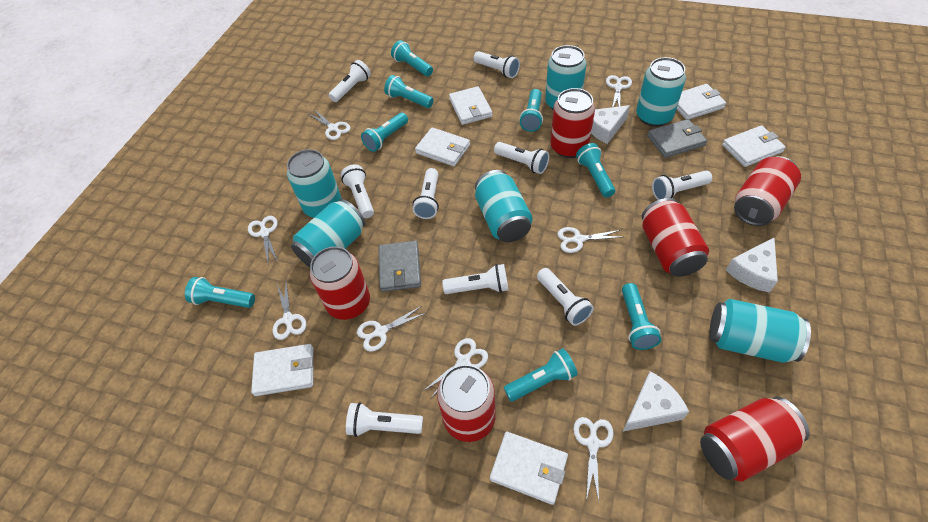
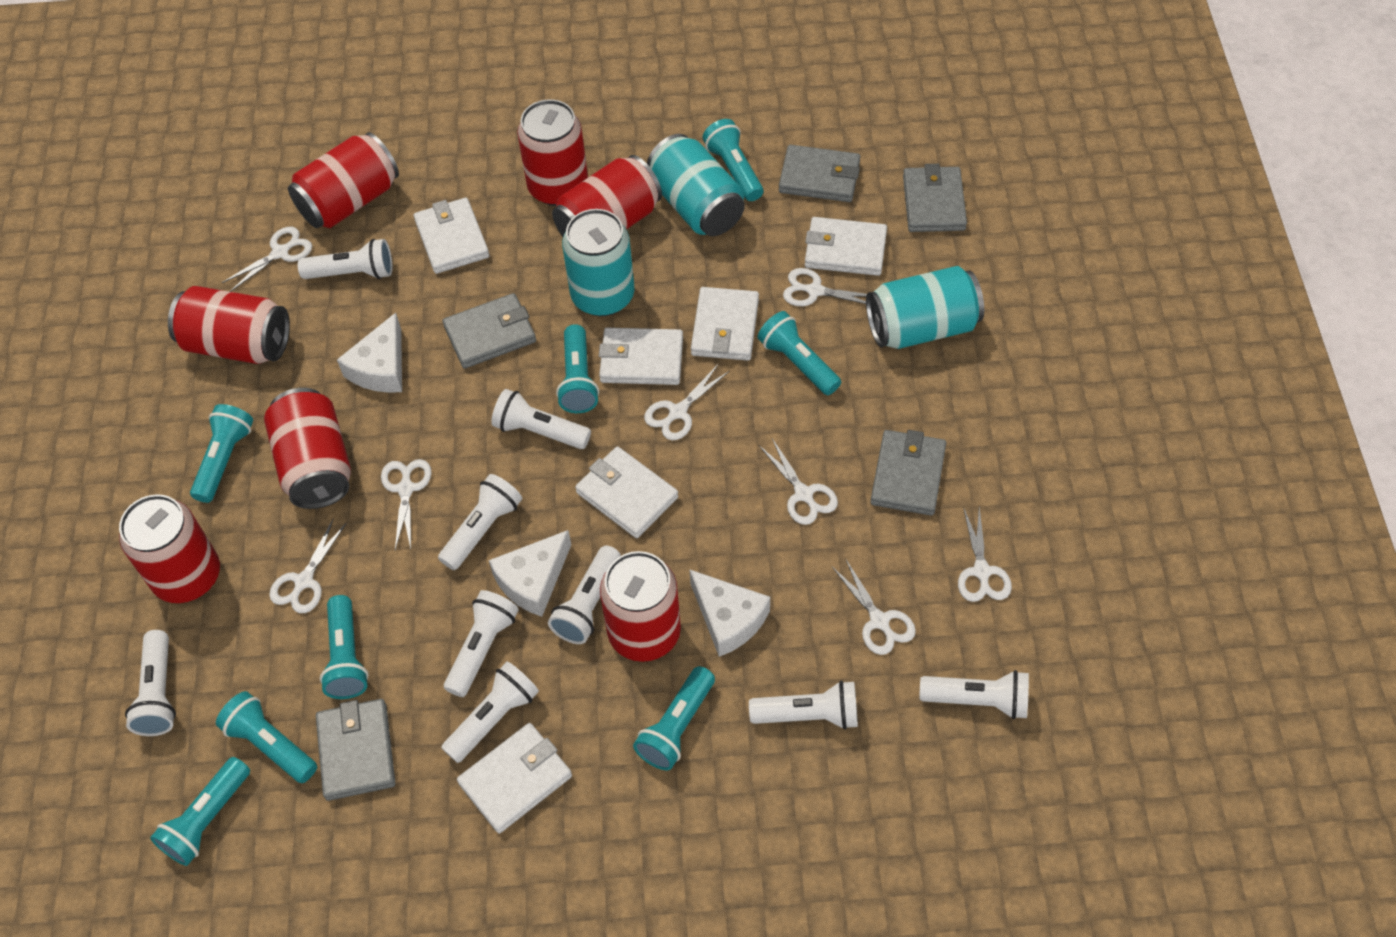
grey wallet: 2 -> 5
red can: 6 -> 7
turquoise can: 6 -> 3

